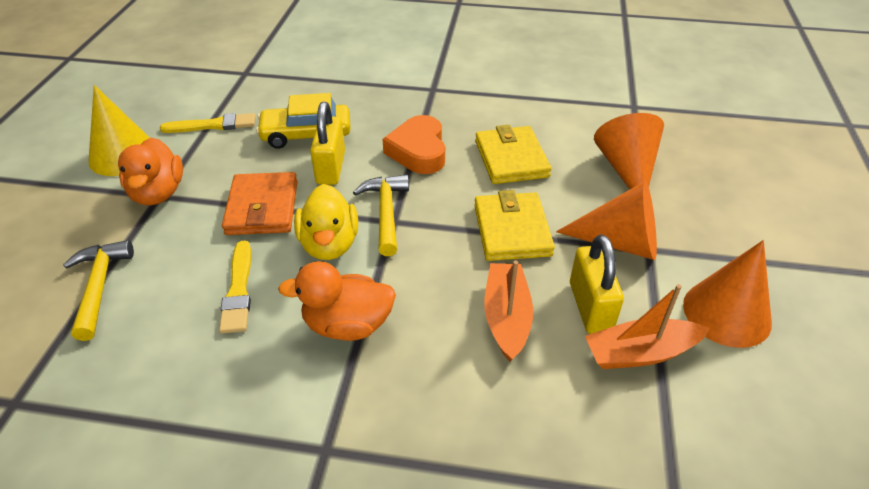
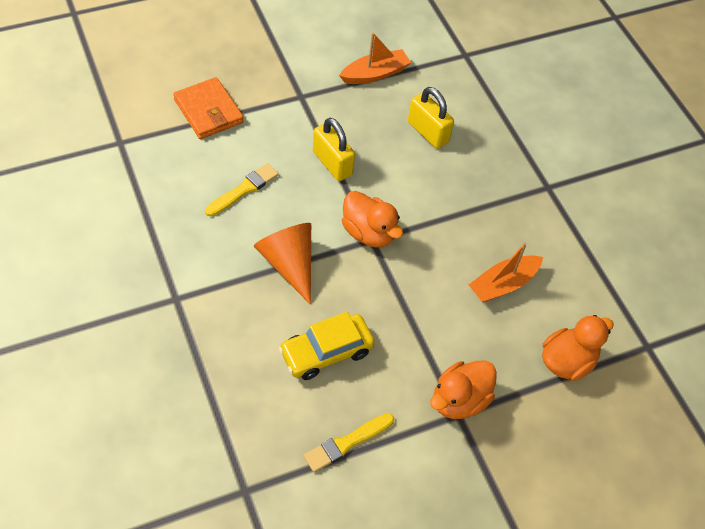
orange cone: 3 -> 1
orange duck: 2 -> 3
orange heart: 1 -> 0
yellow cone: 1 -> 0
yellow duck: 1 -> 0
yellow hammer: 2 -> 0
yellow wallet: 2 -> 0

